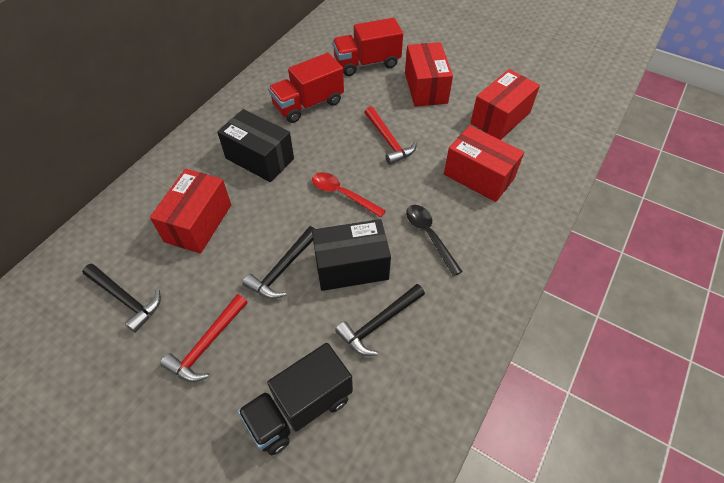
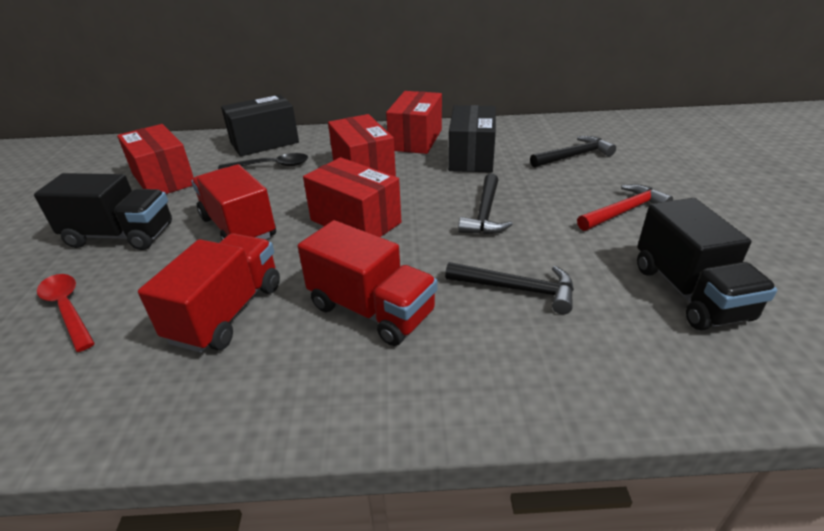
black truck: 1 -> 2
red hammer: 2 -> 1
red truck: 2 -> 3

